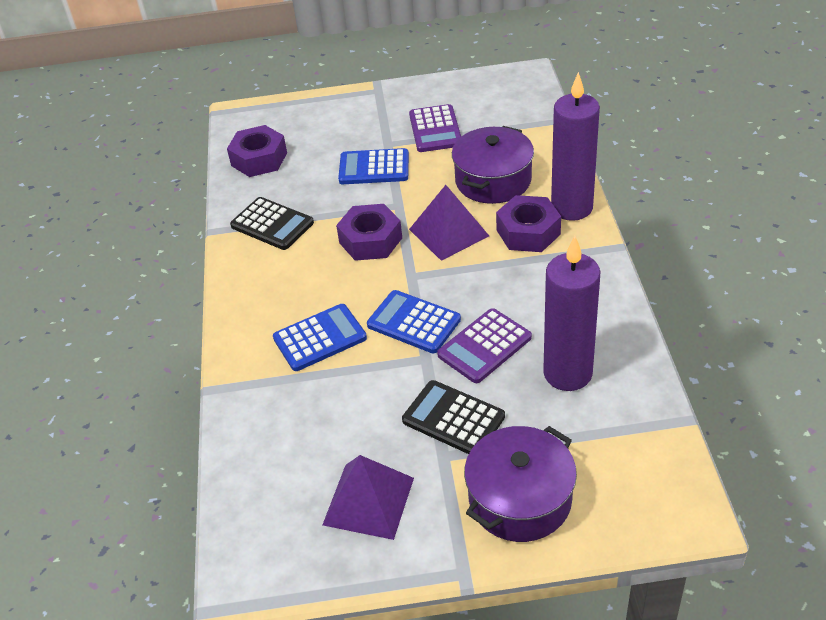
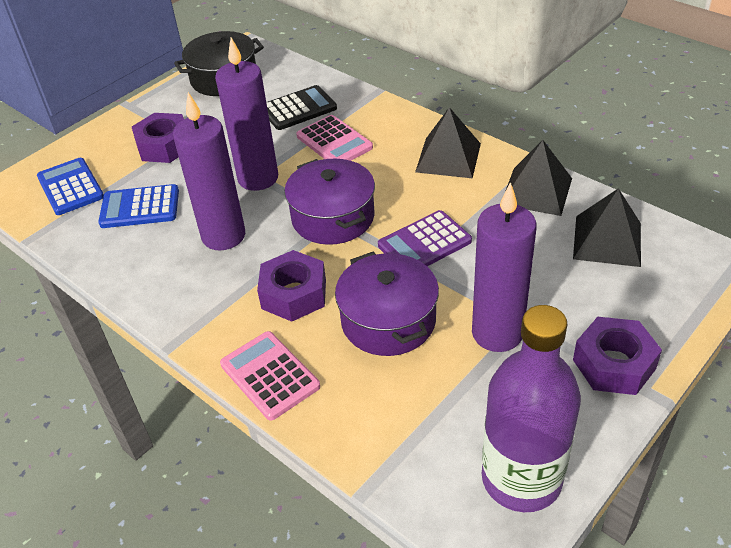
black calculator: 2 -> 1
black pot: 0 -> 1
black pyramid: 0 -> 3
blue calculator: 3 -> 2
pink calculator: 0 -> 2
purple bottle: 0 -> 1
purple calculator: 2 -> 1
purple candle: 2 -> 3
purple pyramid: 2 -> 0

